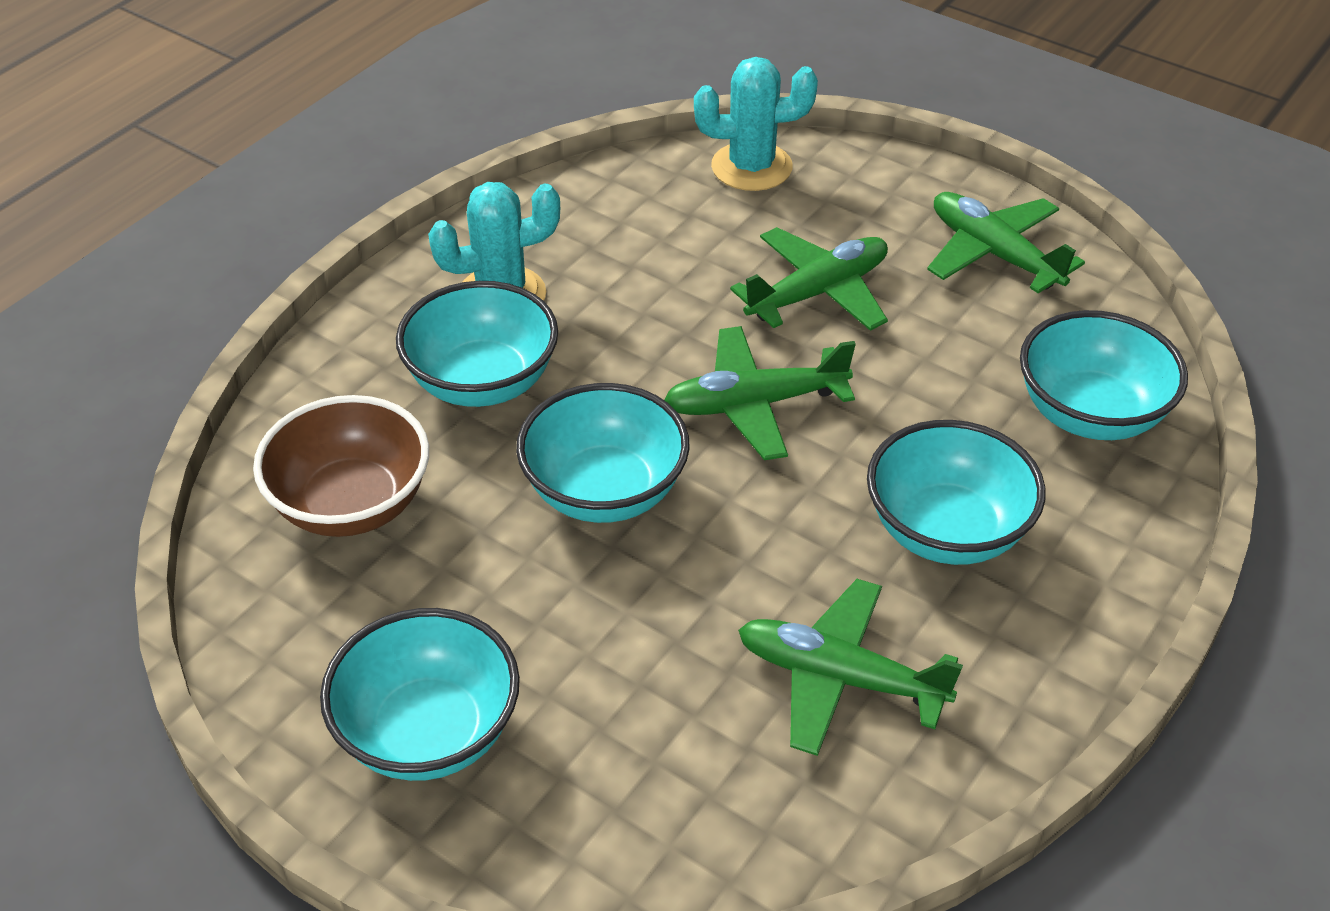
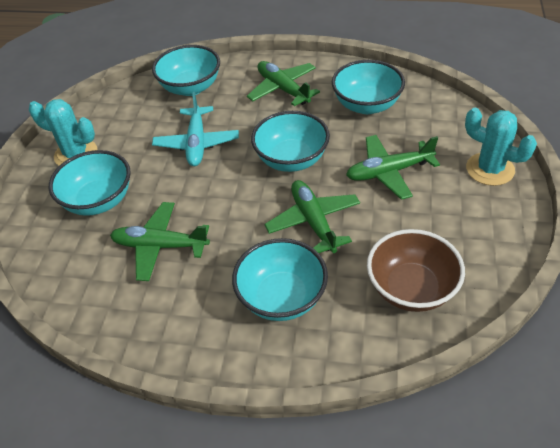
turquoise plane: 0 -> 1

